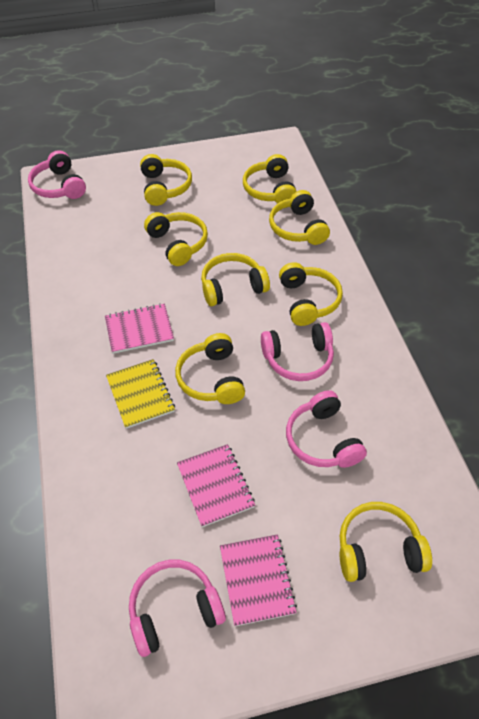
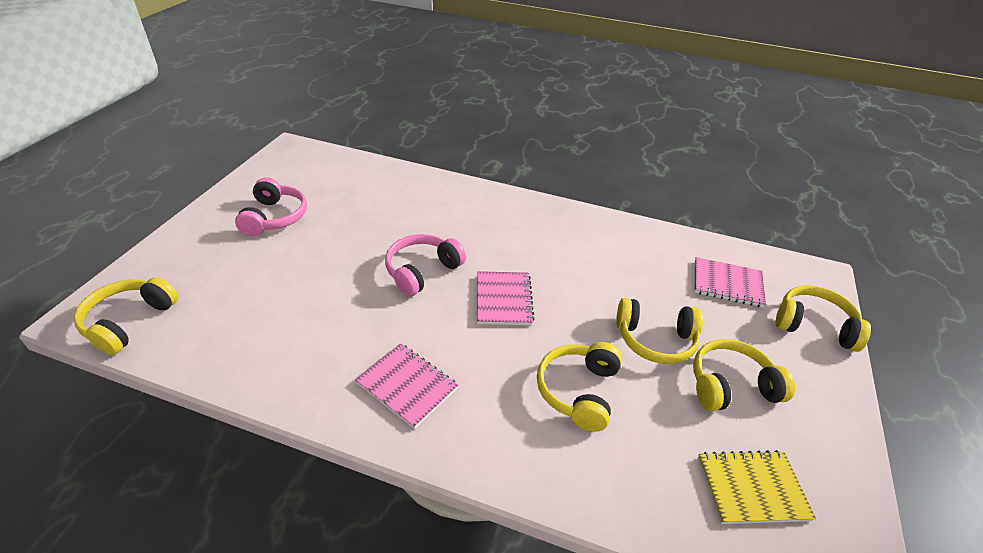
pink headphones: 4 -> 2
yellow headphones: 8 -> 5

